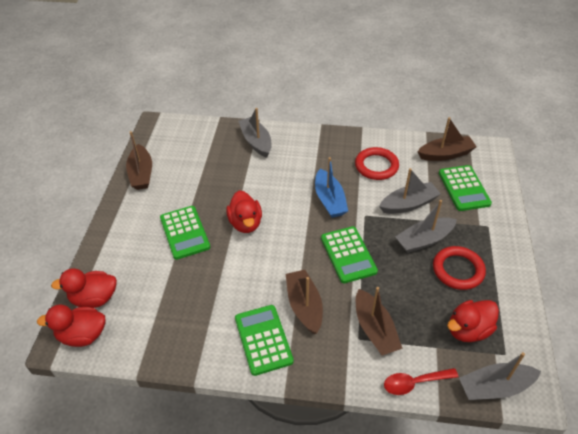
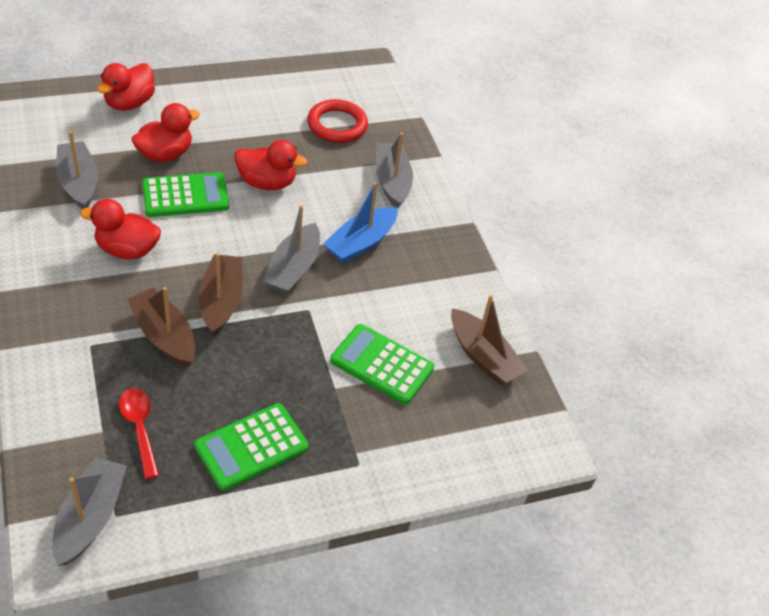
brown boat: 4 -> 3
green calculator: 4 -> 3
red ring: 2 -> 1

